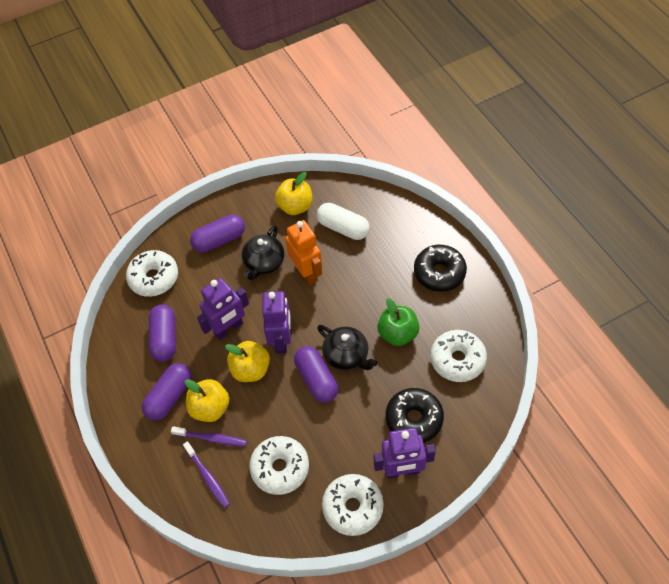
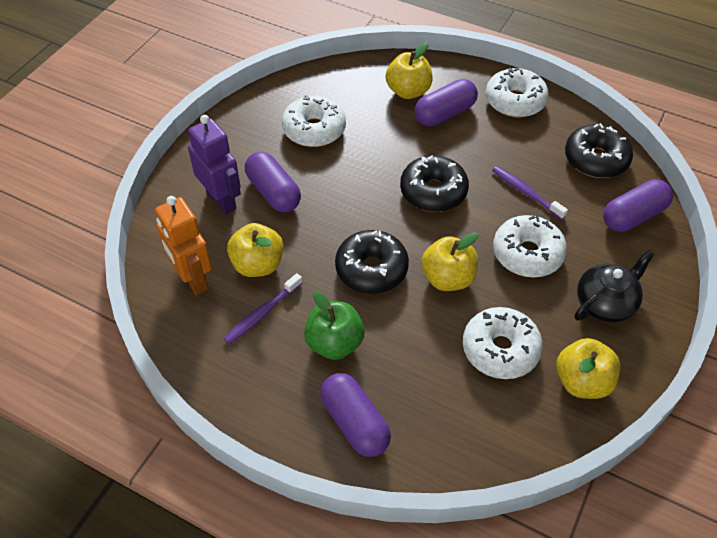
black donut: 2 -> 3
black teapot: 2 -> 1
purple robot: 3 -> 1
white capsule: 1 -> 0
yellow apple: 3 -> 4

